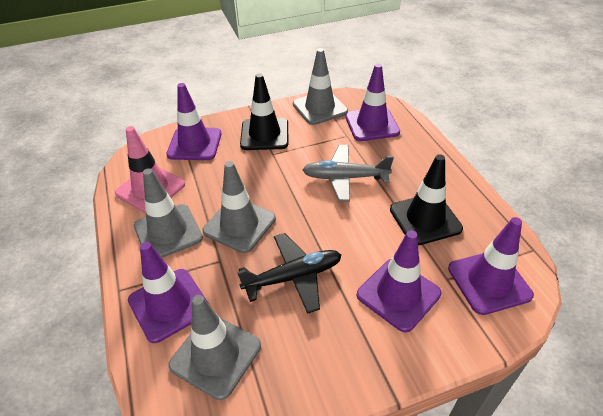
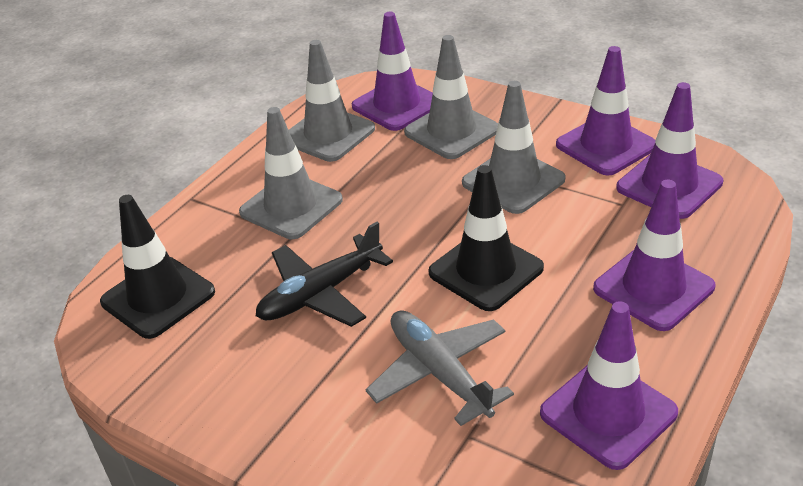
pink traffic cone: 1 -> 0

